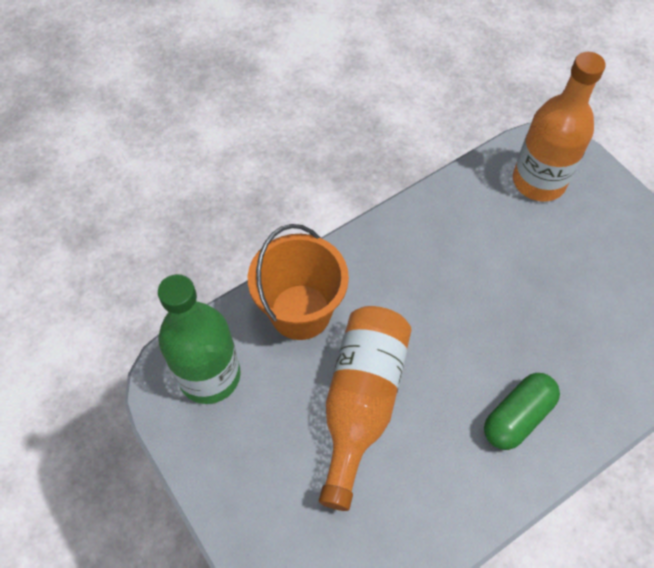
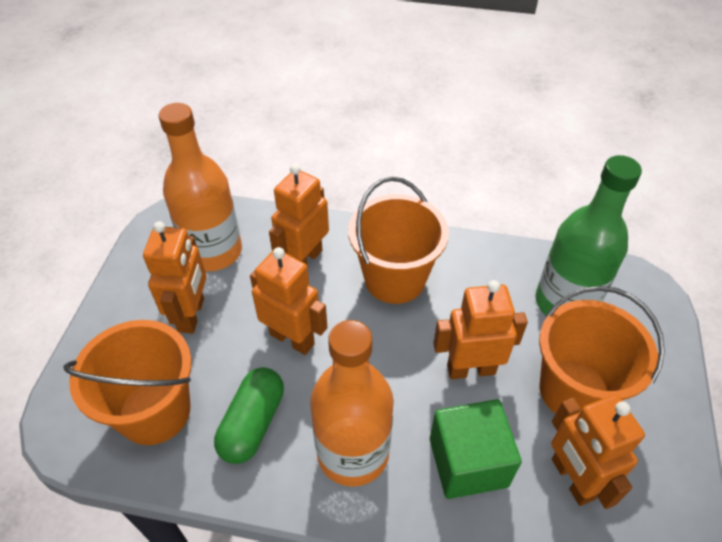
green cube: 0 -> 1
orange bucket: 1 -> 3
orange robot: 0 -> 5

